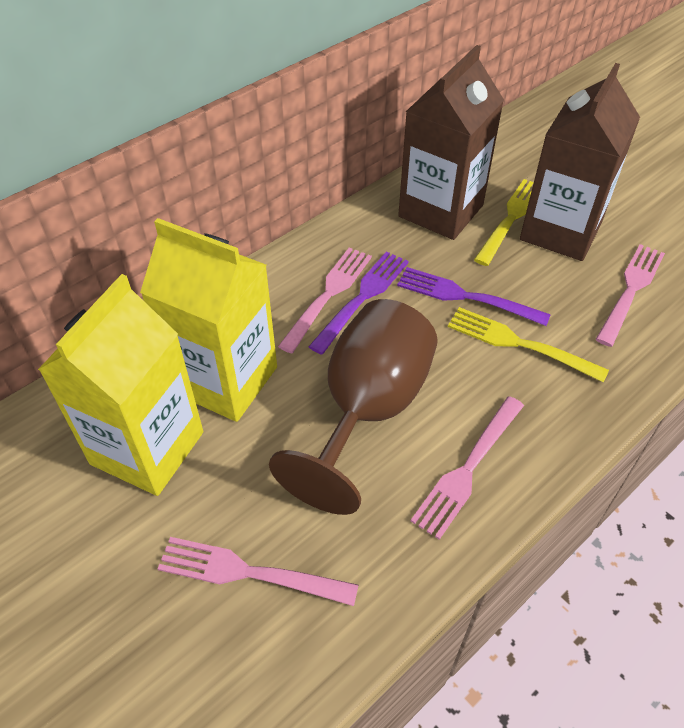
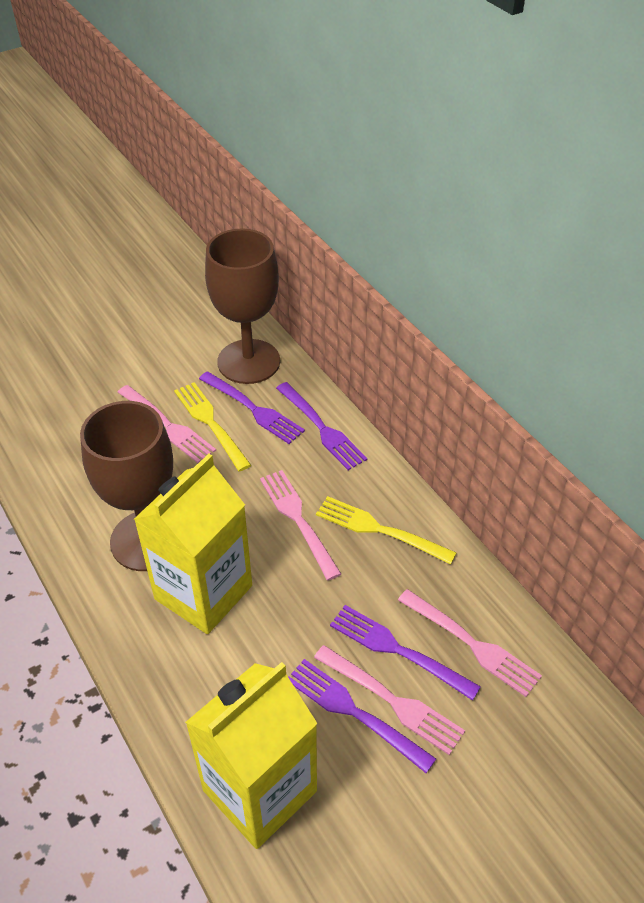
brown carton: 2 -> 0
brown goblet: 1 -> 2
purple fork: 2 -> 4

